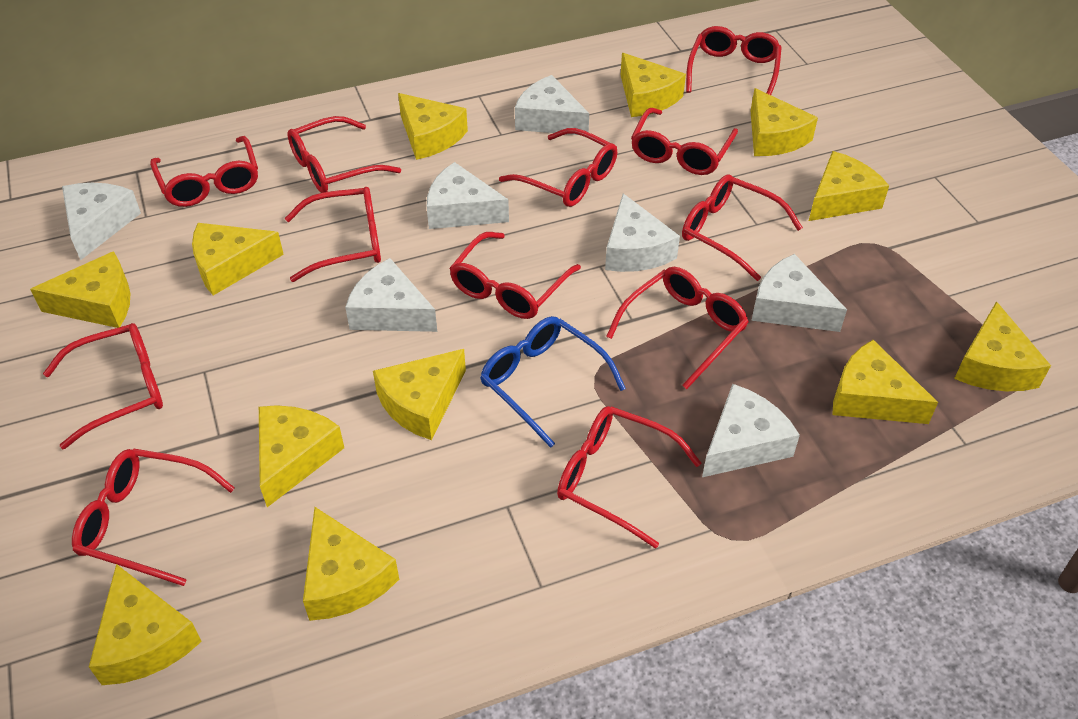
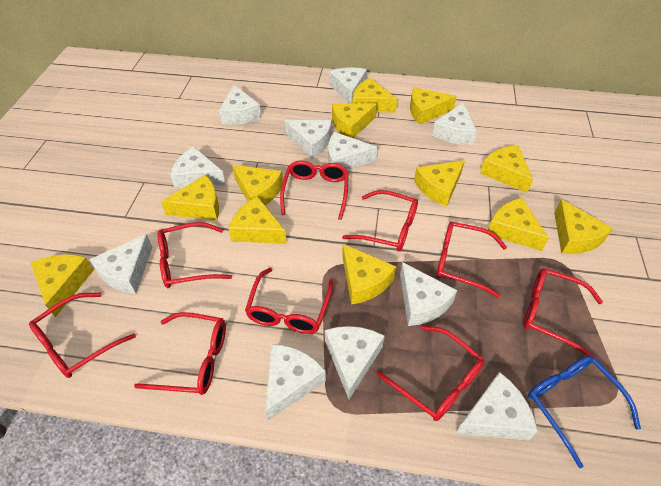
red glasses: 12 -> 9
white cheese: 7 -> 11

